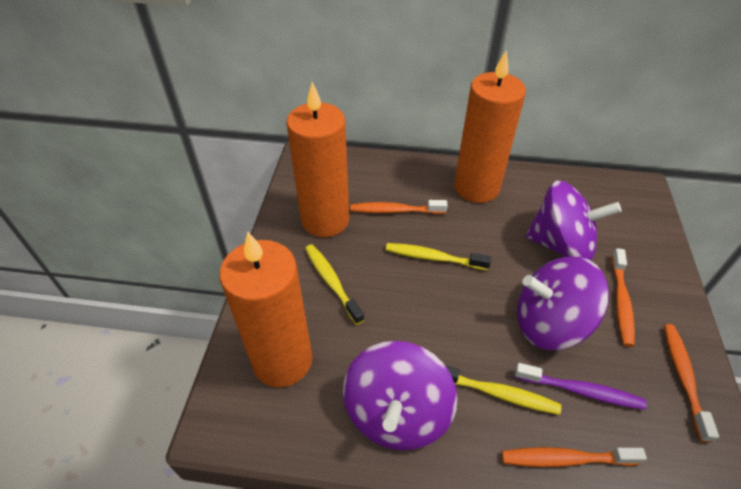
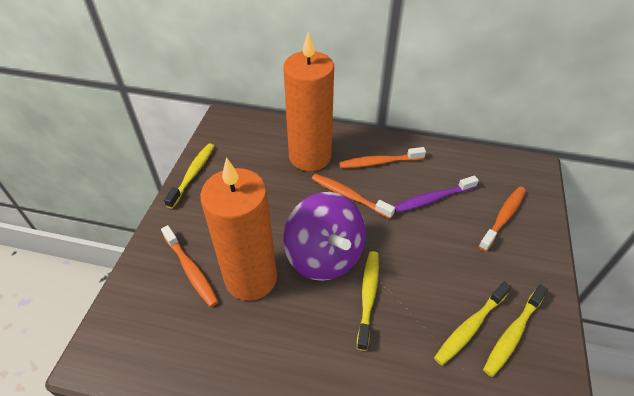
orange candle: 3 -> 2
purple spinning top: 3 -> 1
yellow toothbrush: 3 -> 4

